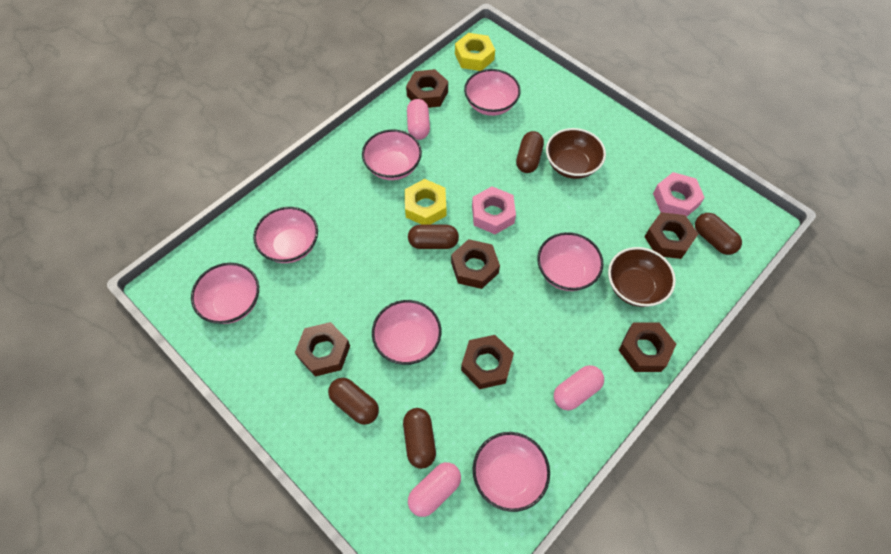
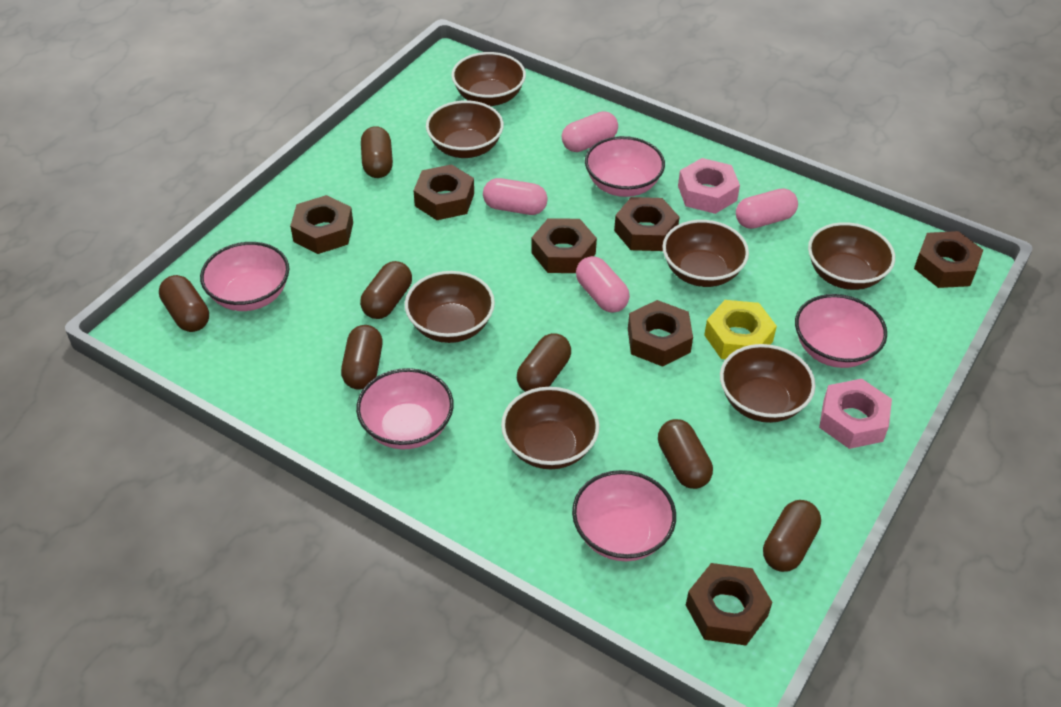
brown bowl: 2 -> 7
brown capsule: 5 -> 7
brown nut: 6 -> 7
pink bowl: 7 -> 5
pink capsule: 3 -> 4
yellow nut: 2 -> 1

